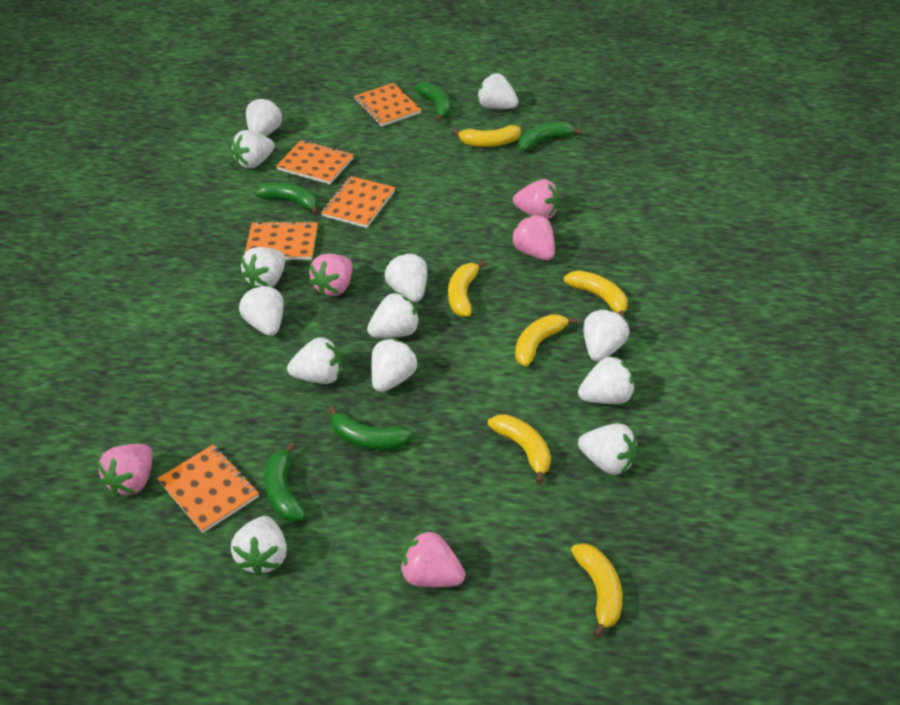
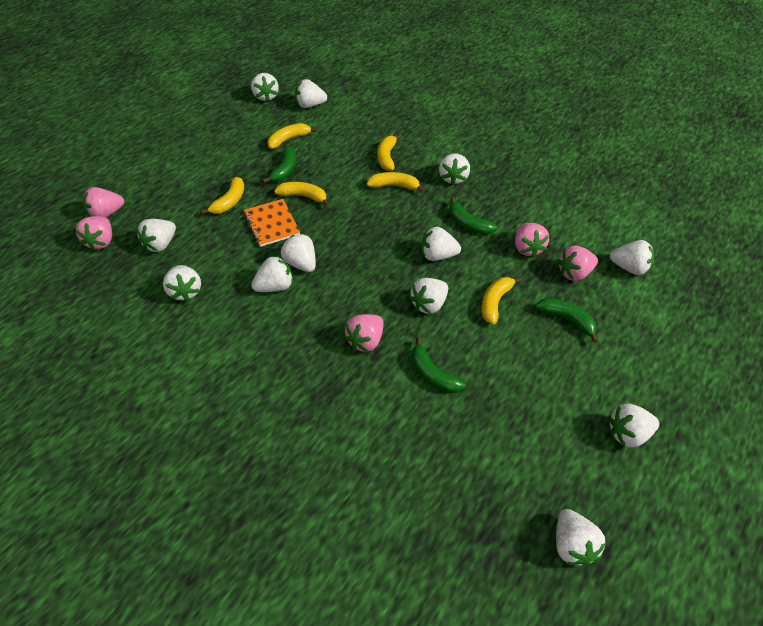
green banana: 5 -> 4
orange notebook: 5 -> 1
white strawberry: 13 -> 12

